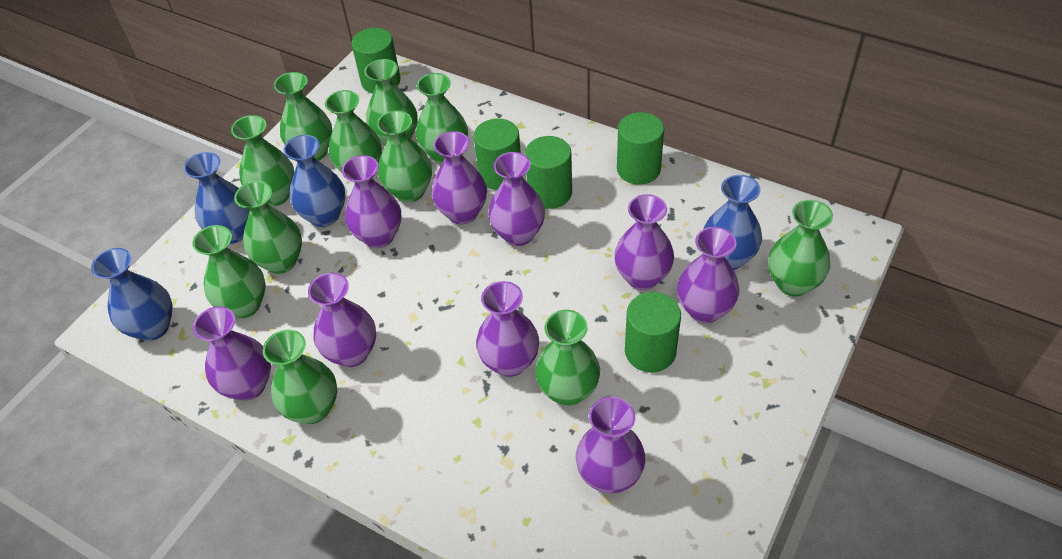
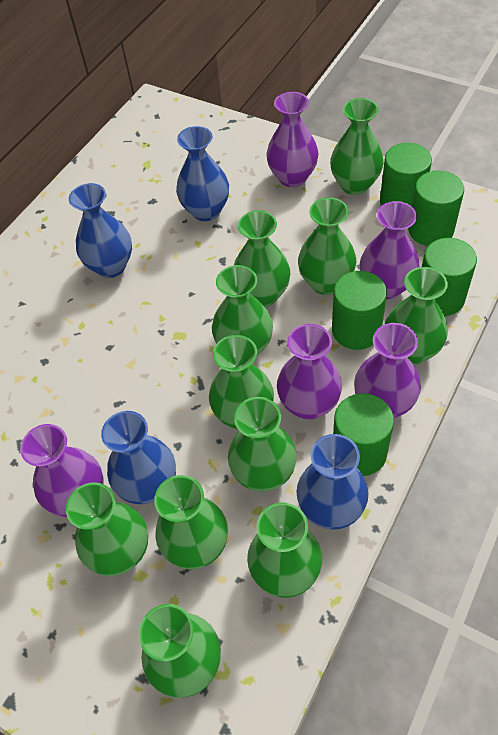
purple vase: 9 -> 5

